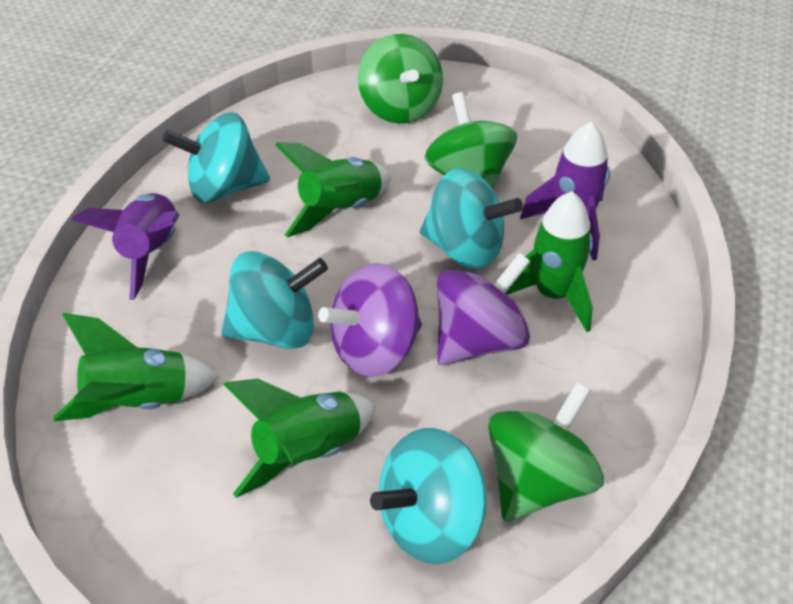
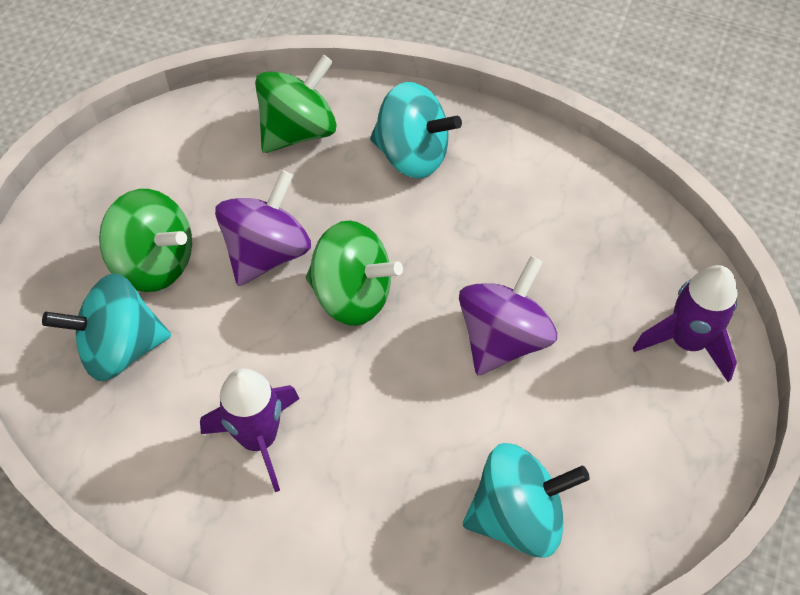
green rocket: 4 -> 0
turquoise spinning top: 4 -> 3

